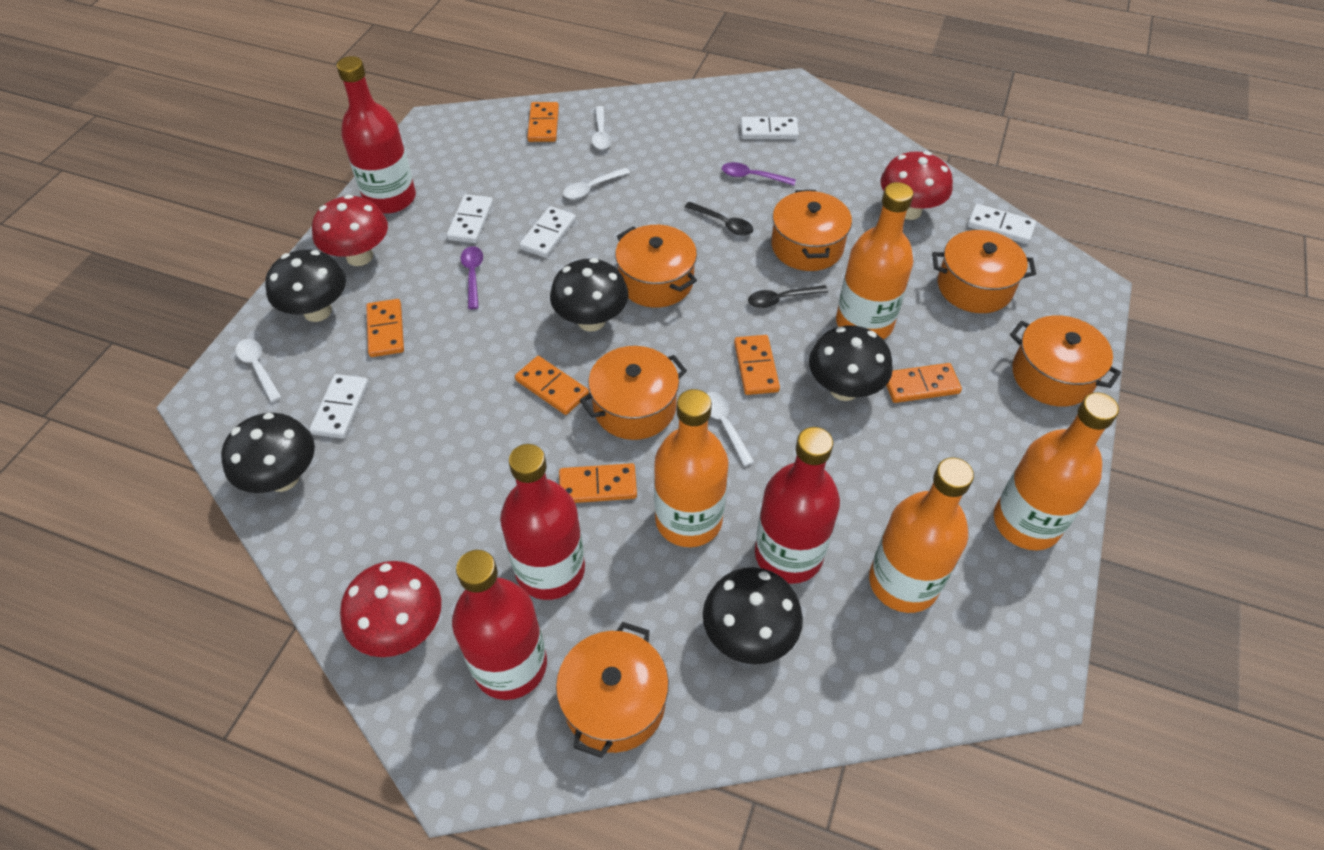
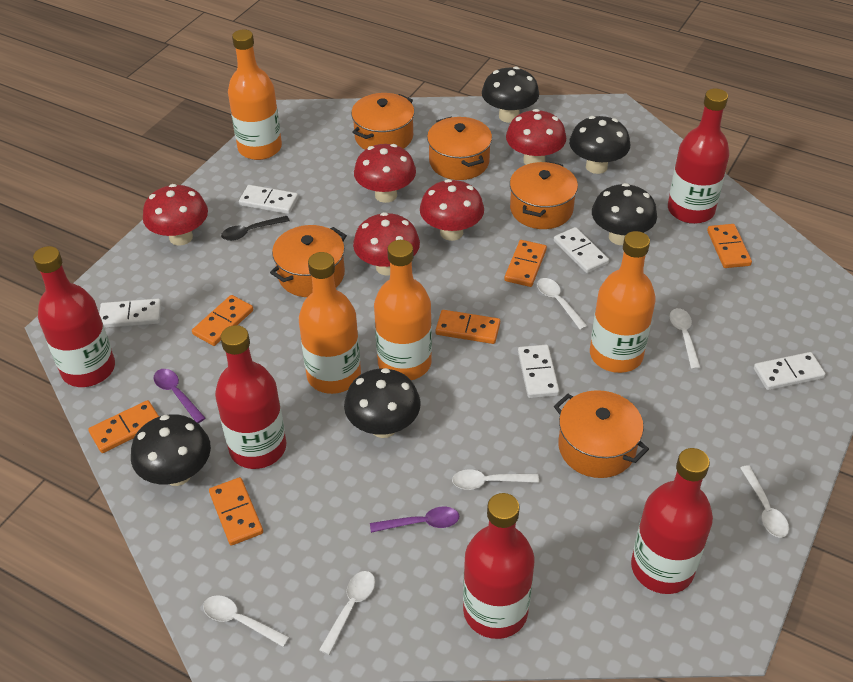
black spoon: 2 -> 1
orange pot: 6 -> 5
red bottle: 4 -> 5
red mushroom: 3 -> 5
white spoon: 4 -> 6

